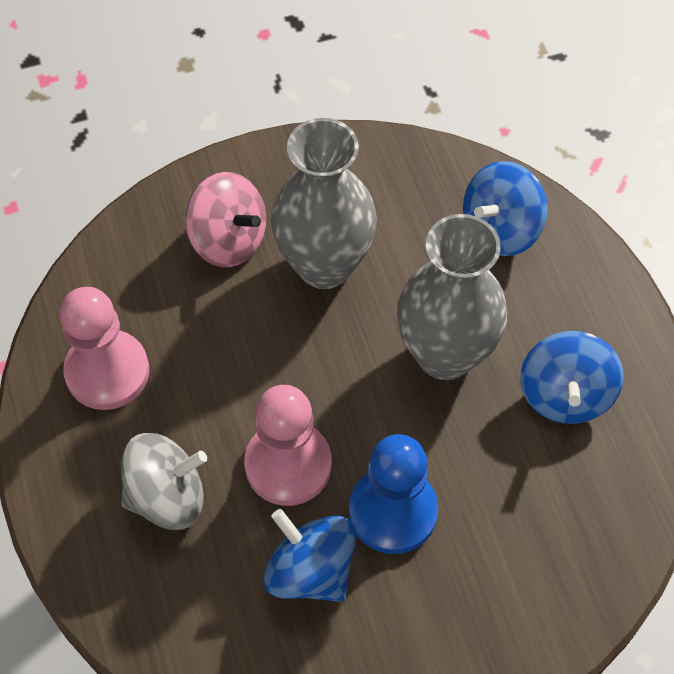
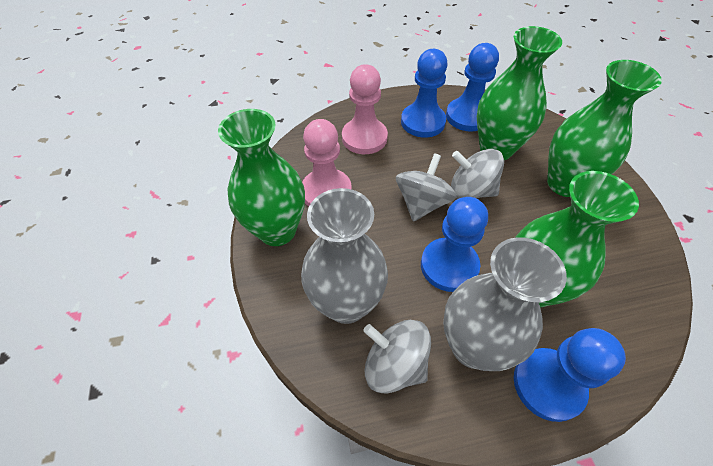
blue pawn: 1 -> 4
blue spinning top: 3 -> 0
green vase: 0 -> 4
grey spinning top: 1 -> 3
pink spinning top: 1 -> 0

